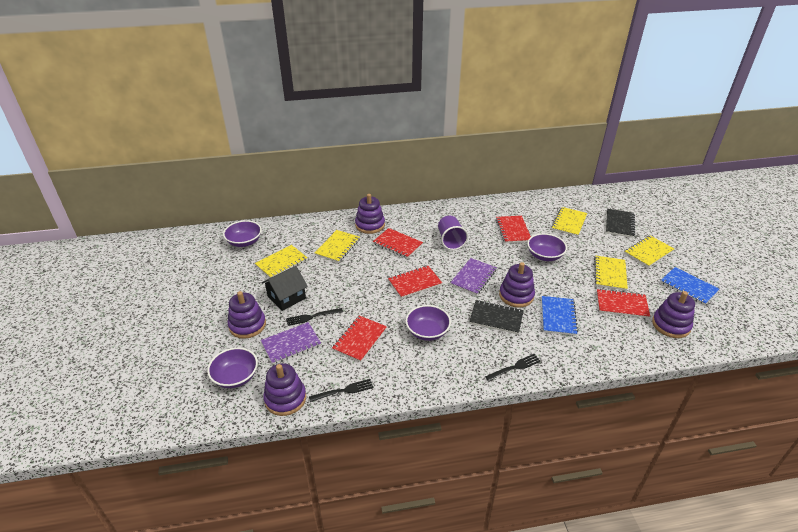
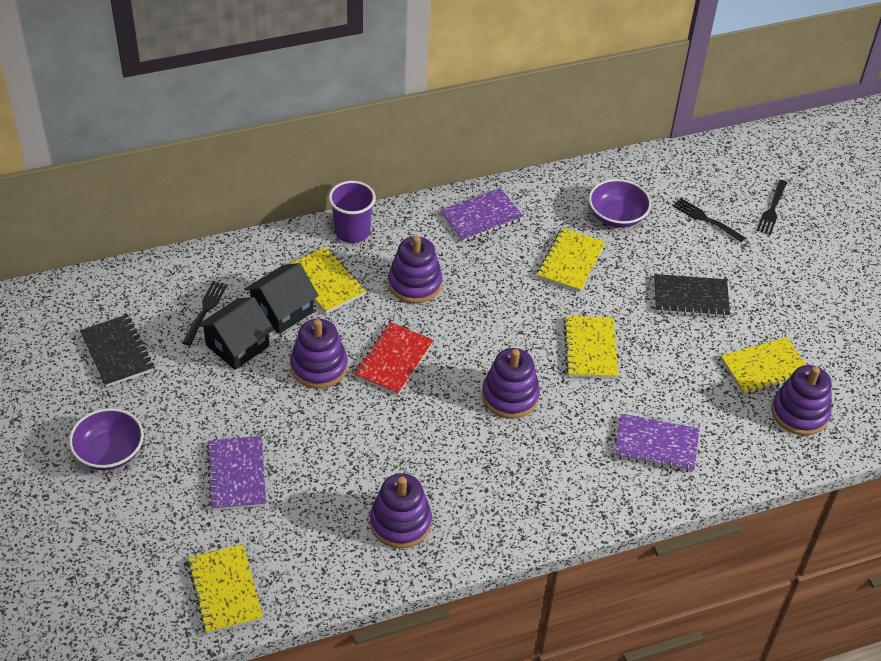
black house: 1 -> 2
blue notebook: 2 -> 0
purple bowl: 4 -> 2
purple notebook: 2 -> 3
red notebook: 5 -> 1

